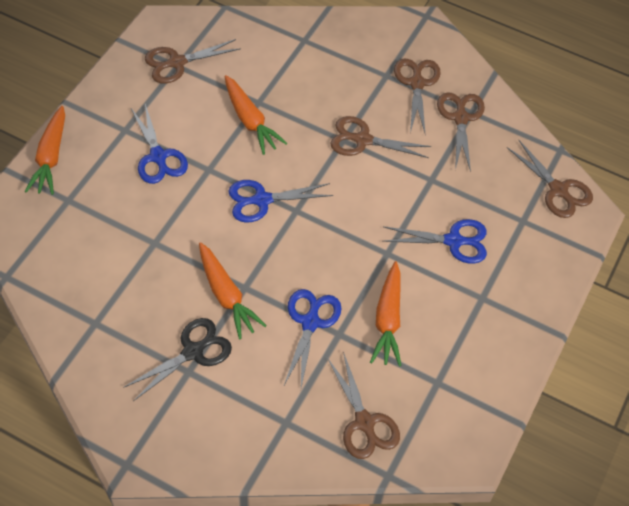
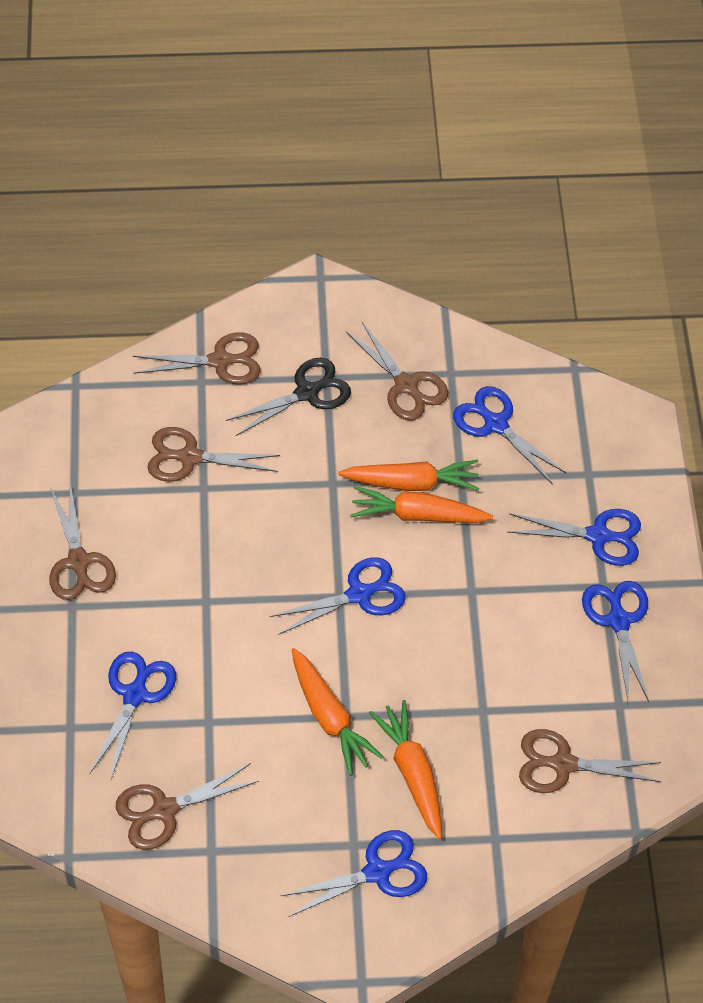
blue scissors: 4 -> 6

